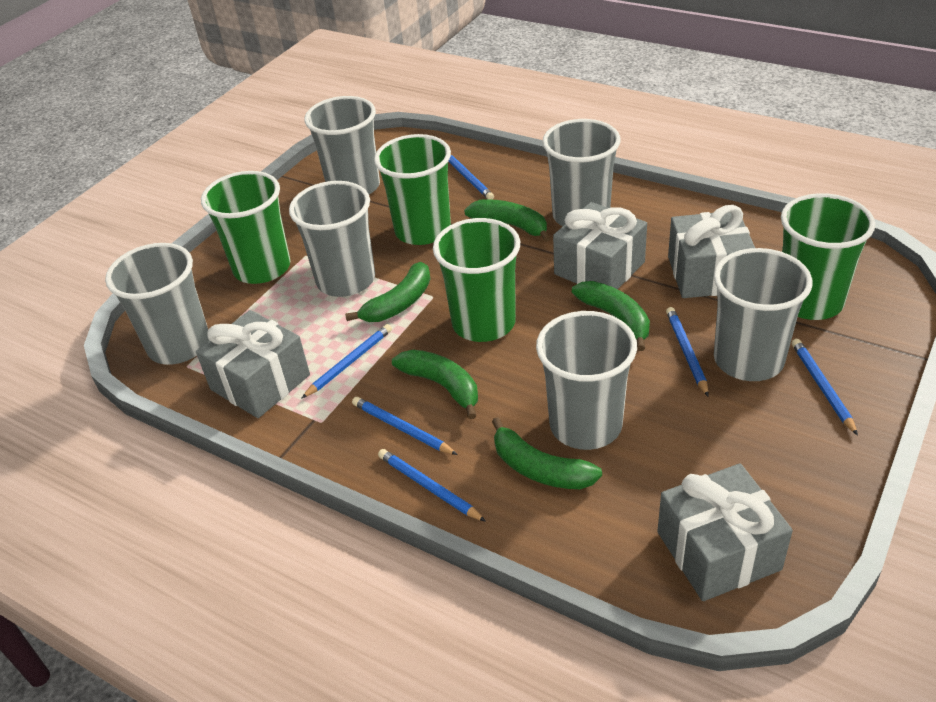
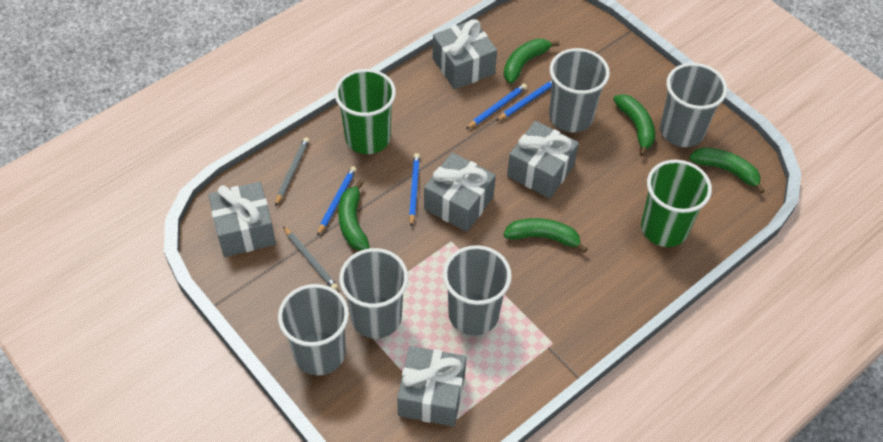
blue pencil: 6 -> 4
green cup: 4 -> 2
grey cup: 6 -> 5
grey gift: 4 -> 5
grey pencil: 0 -> 2

